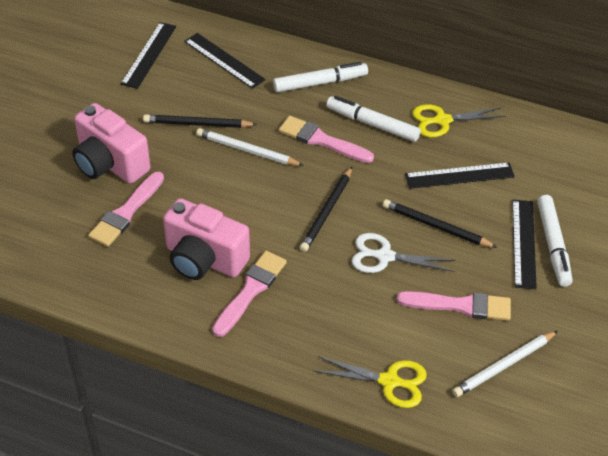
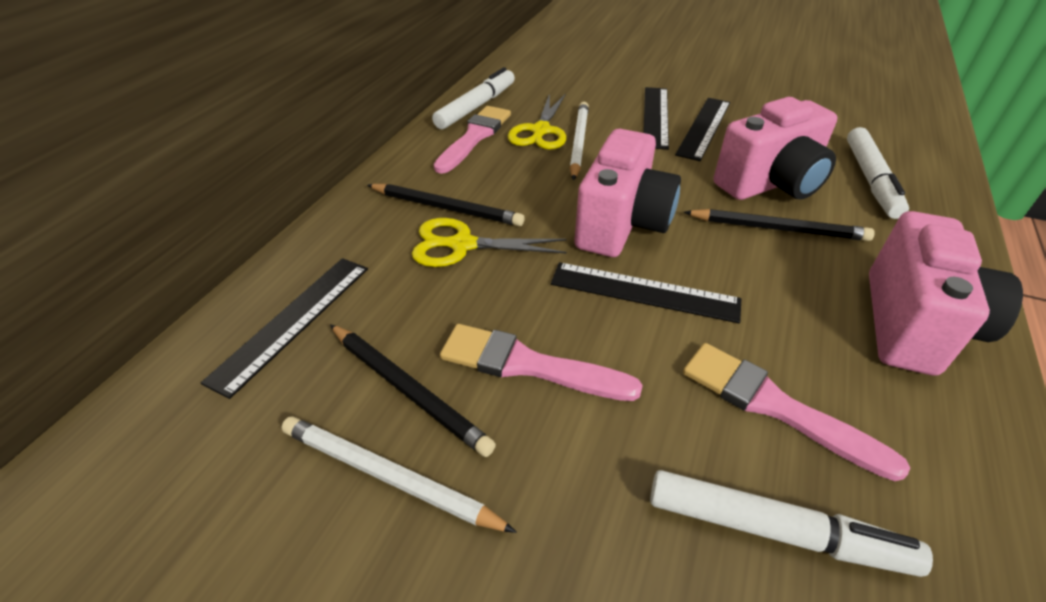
pink brush: 4 -> 3
pink camera: 2 -> 3
white scissors: 1 -> 0

